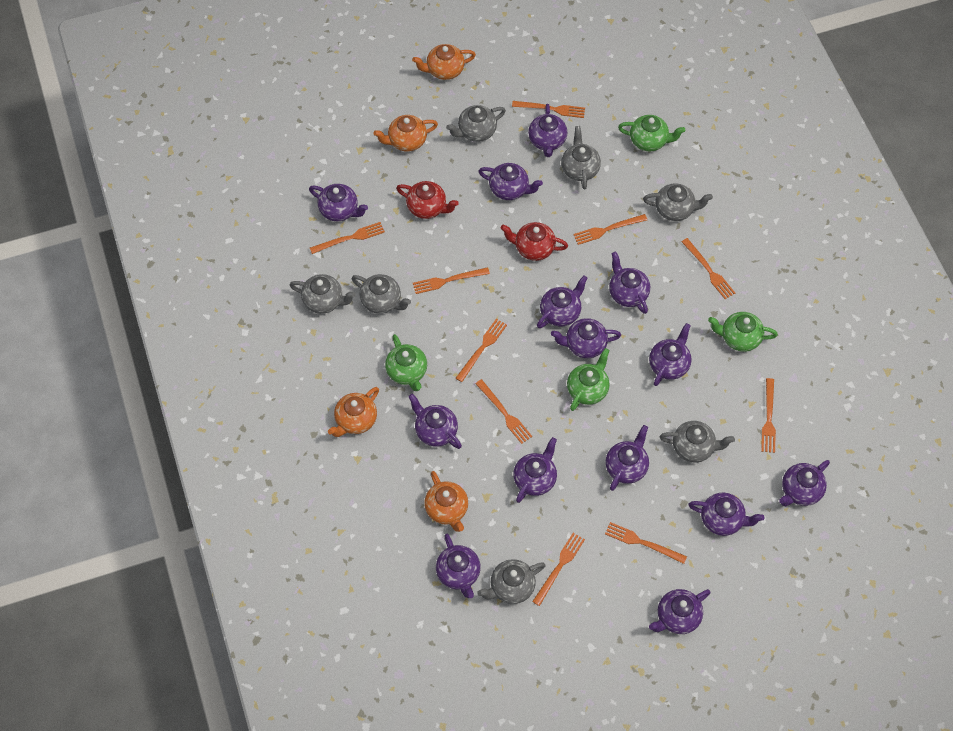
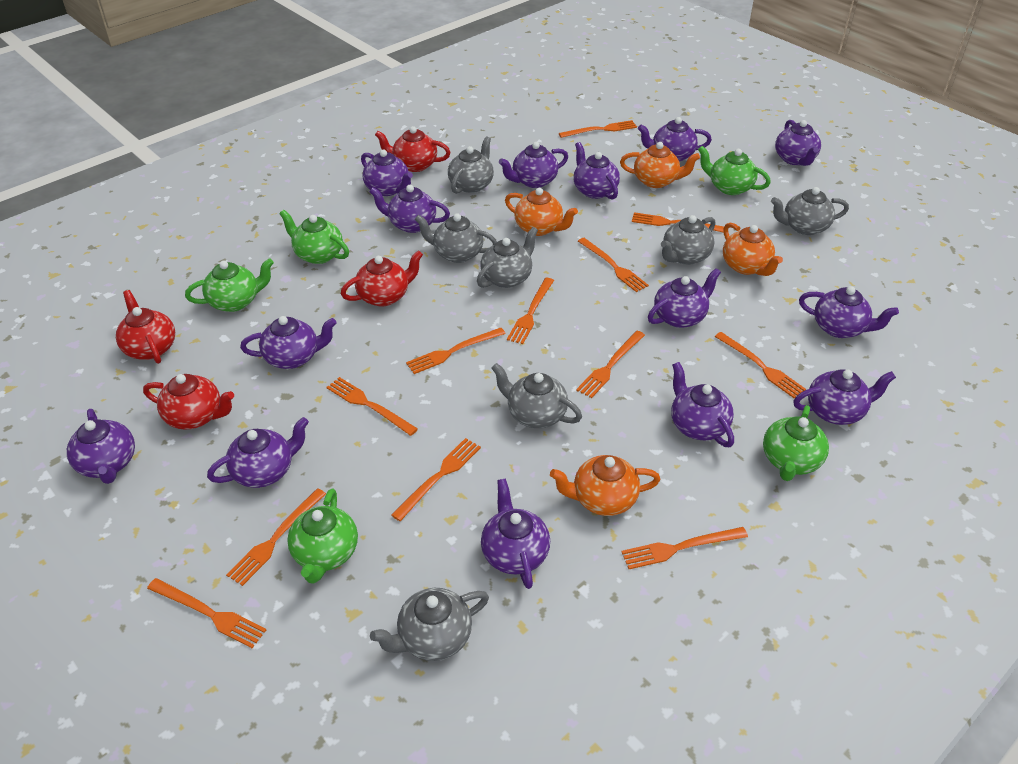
green teapot: 4 -> 5
orange fork: 10 -> 12
red teapot: 2 -> 4

